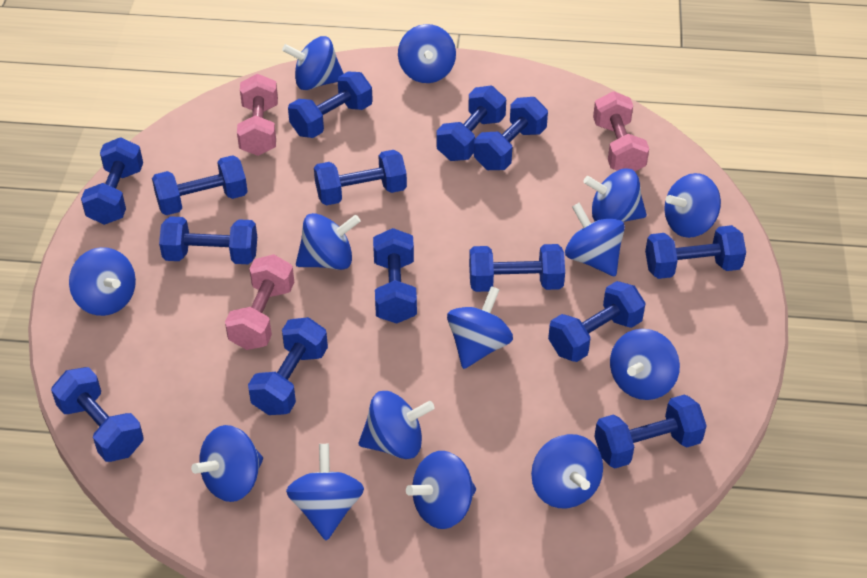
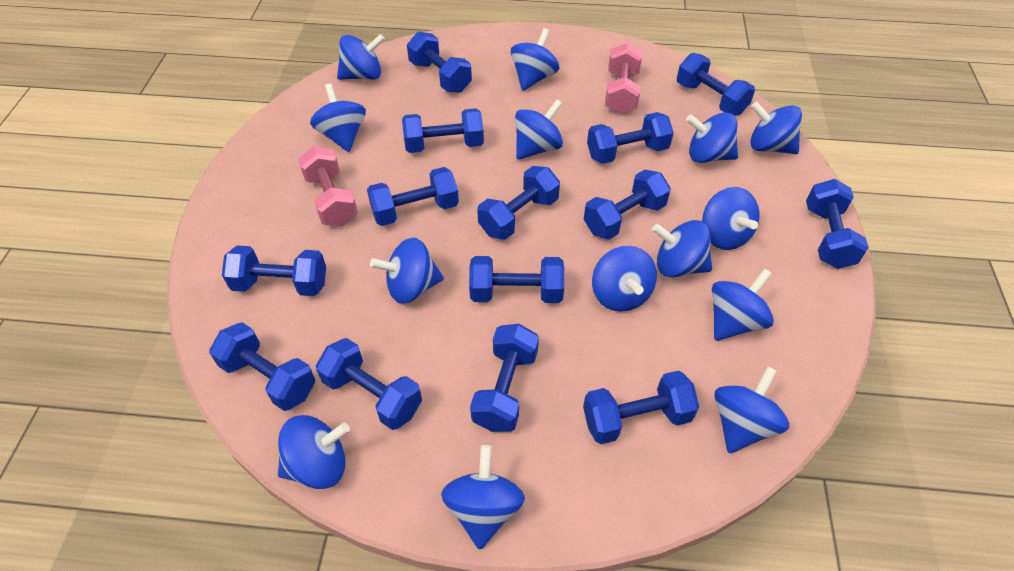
pink dumbbell: 3 -> 2

